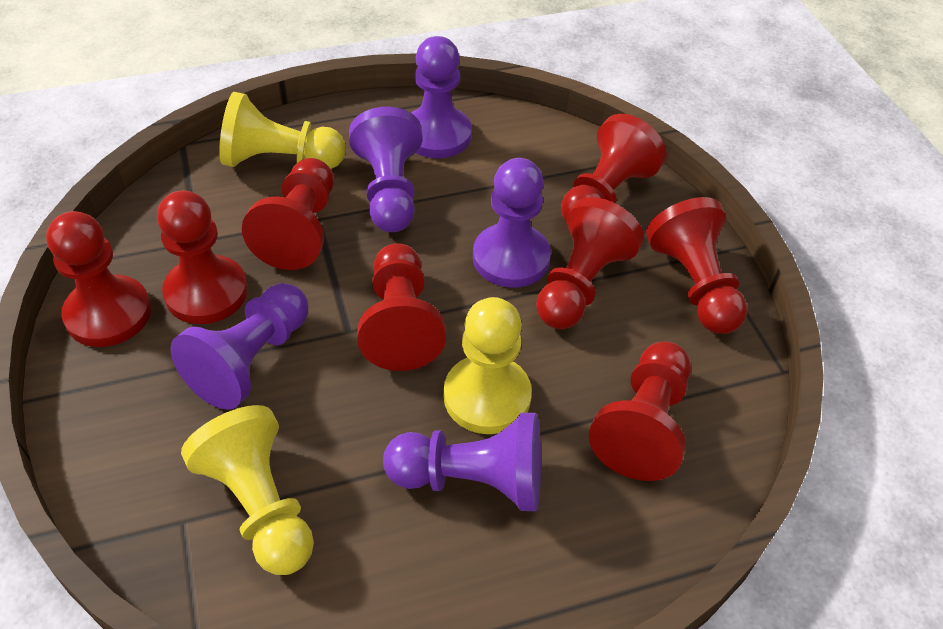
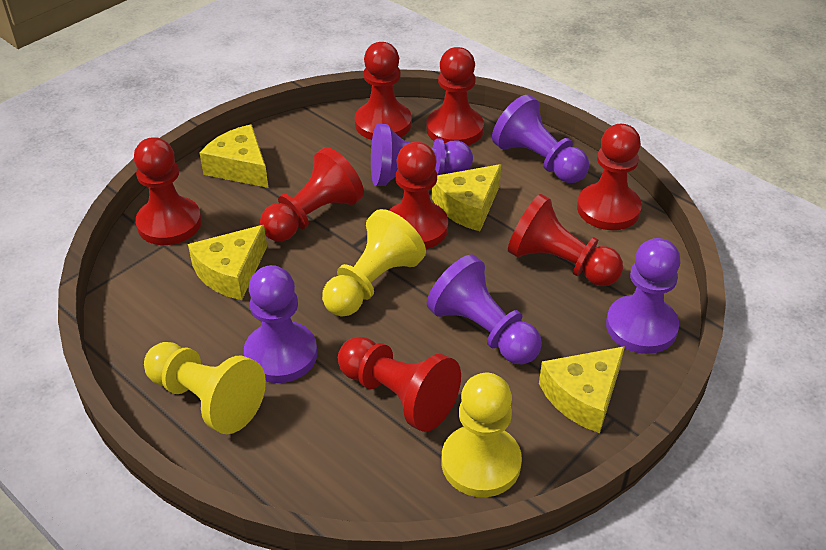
yellow cheese: 0 -> 4

